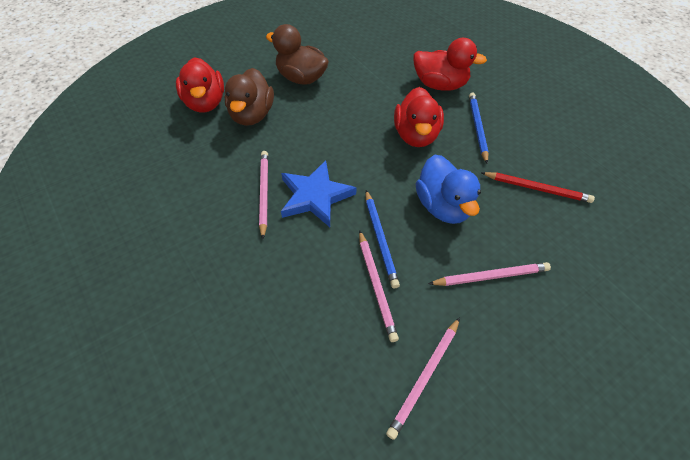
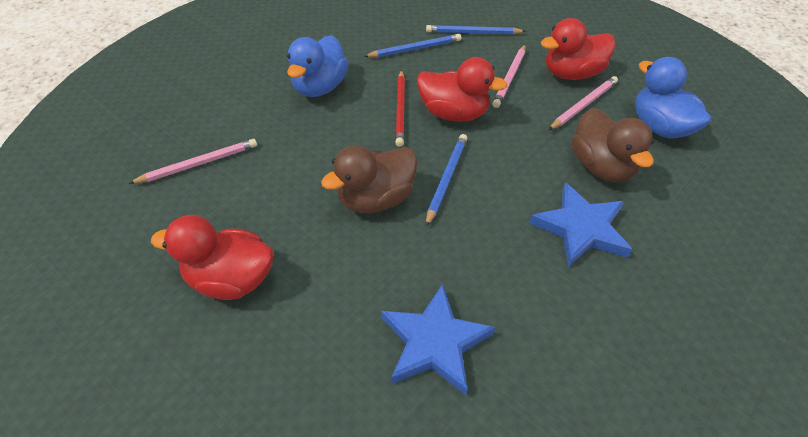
blue duck: 1 -> 2
blue pencil: 2 -> 3
blue star: 1 -> 2
pink pencil: 4 -> 3

